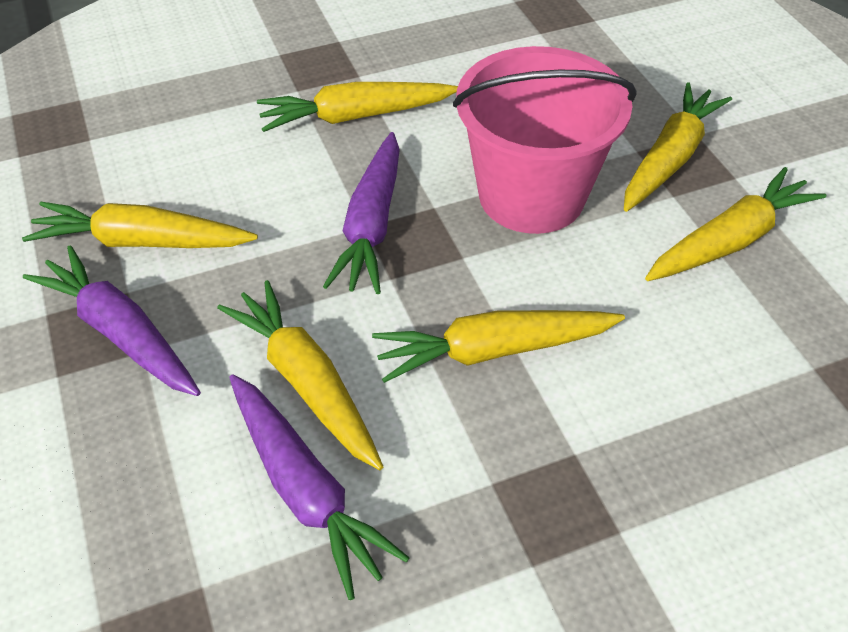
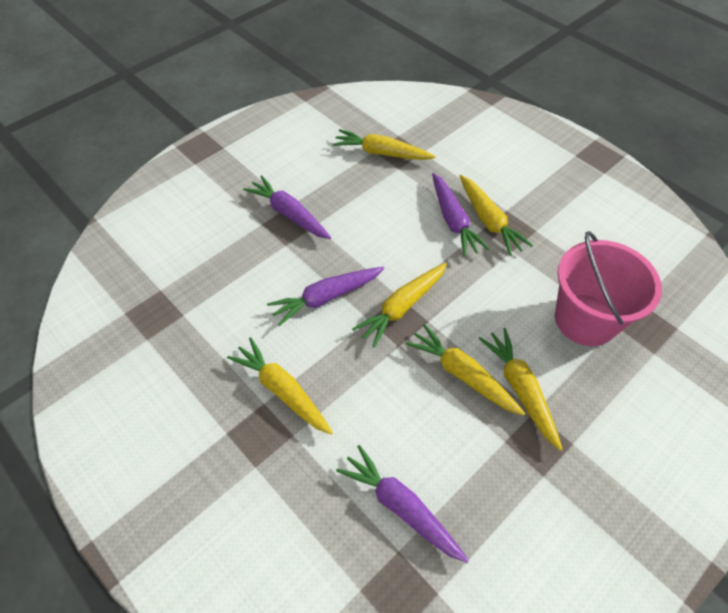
purple carrot: 3 -> 4

